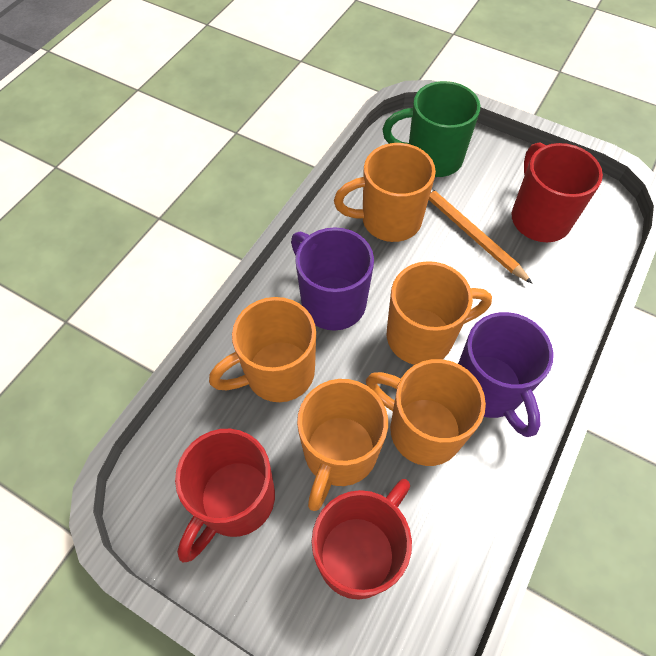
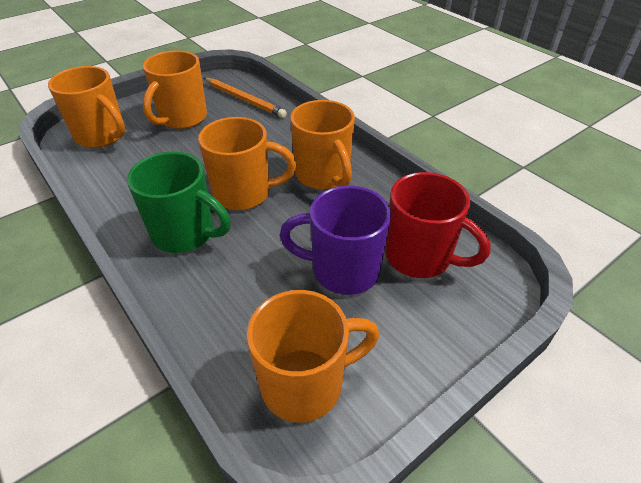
purple mug: 2 -> 1
red mug: 3 -> 1

